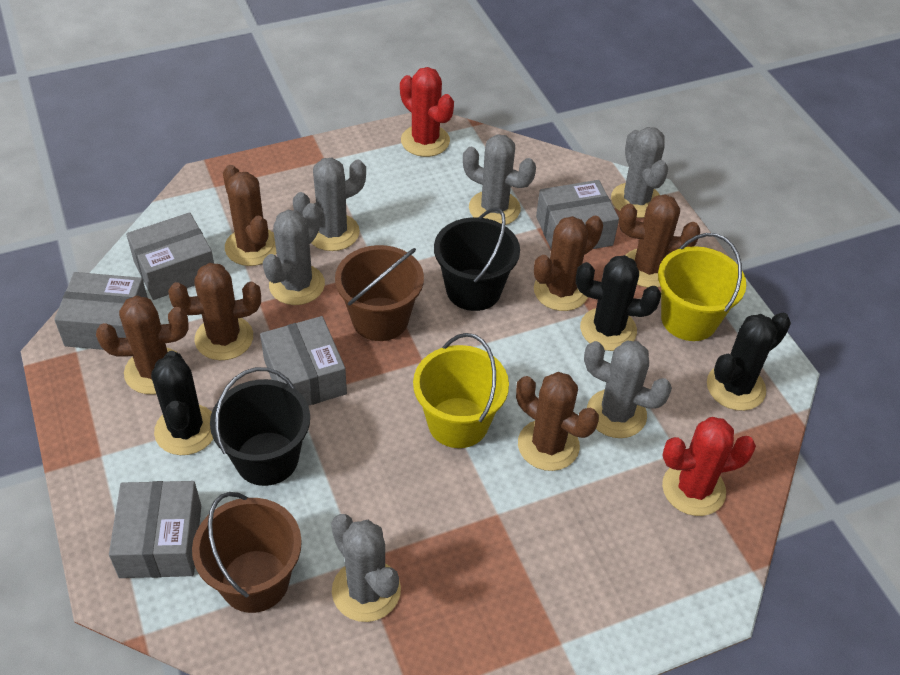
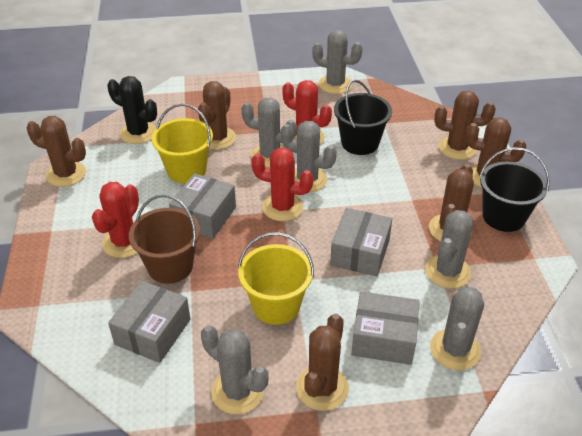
black cactus: 3 -> 1
brown bucket: 2 -> 1
grey box: 5 -> 4
red cactus: 2 -> 3

